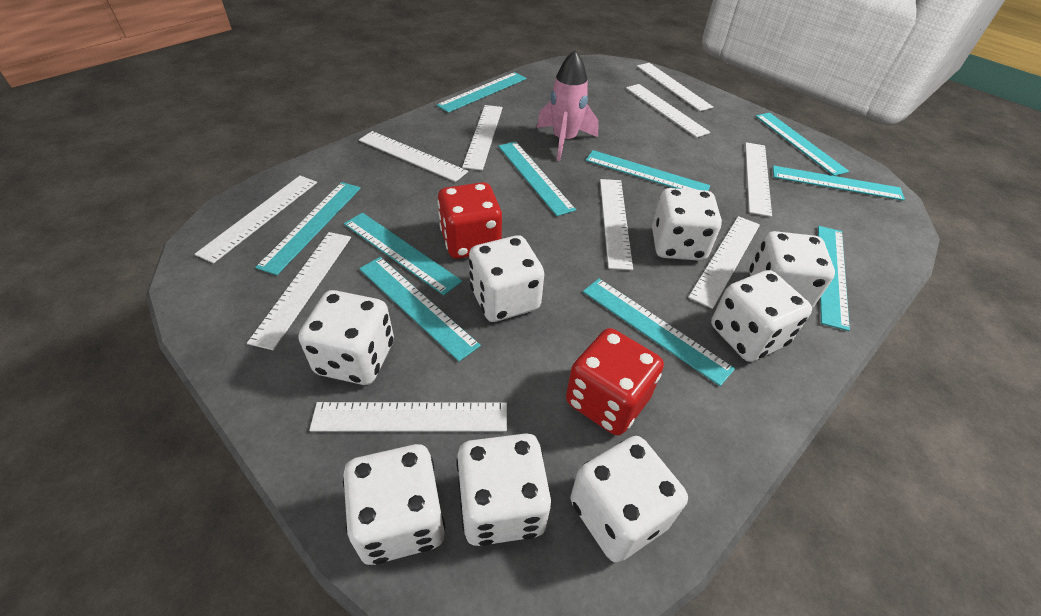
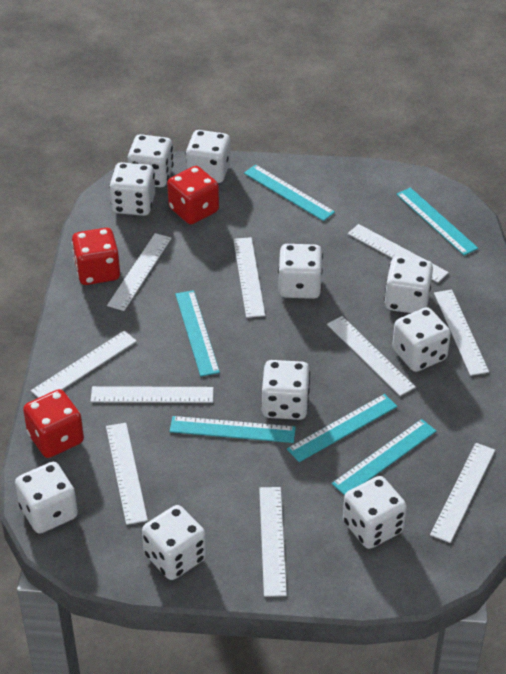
pink rocket: 1 -> 0
red dice: 2 -> 3
turquoise ruler: 10 -> 6
white dice: 8 -> 10

